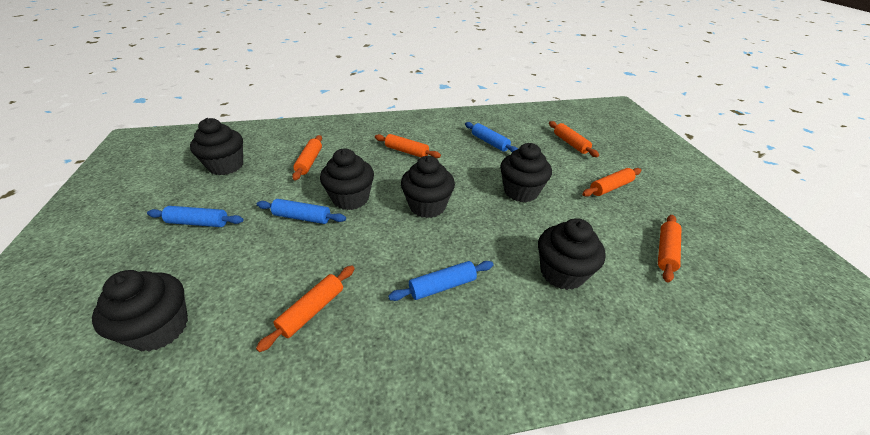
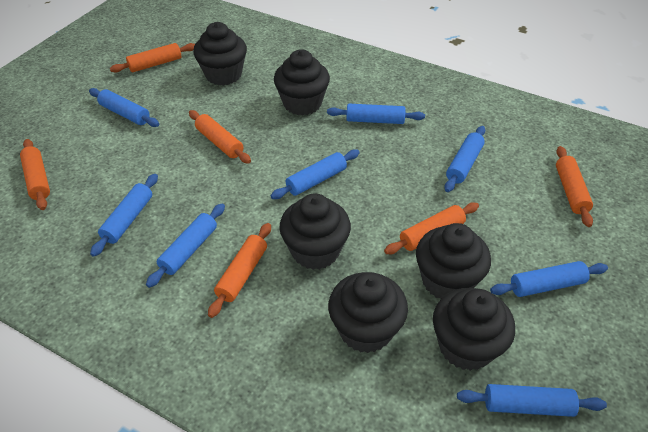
blue rolling pin: 4 -> 8

